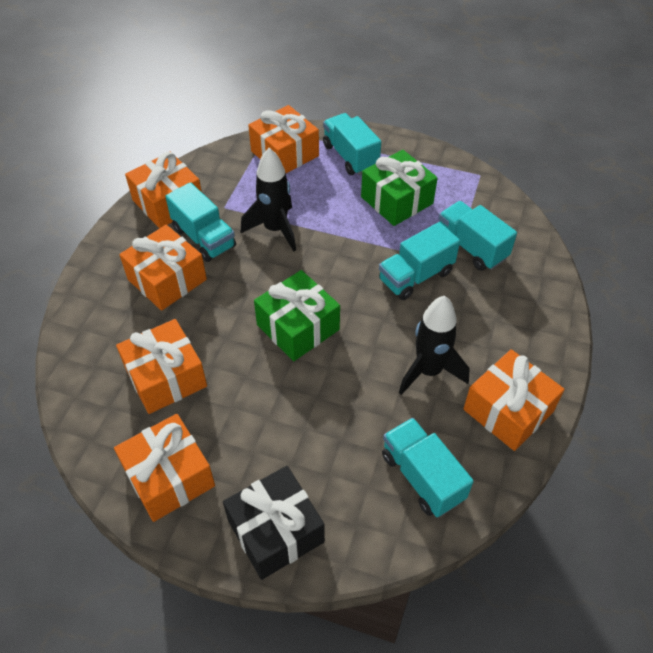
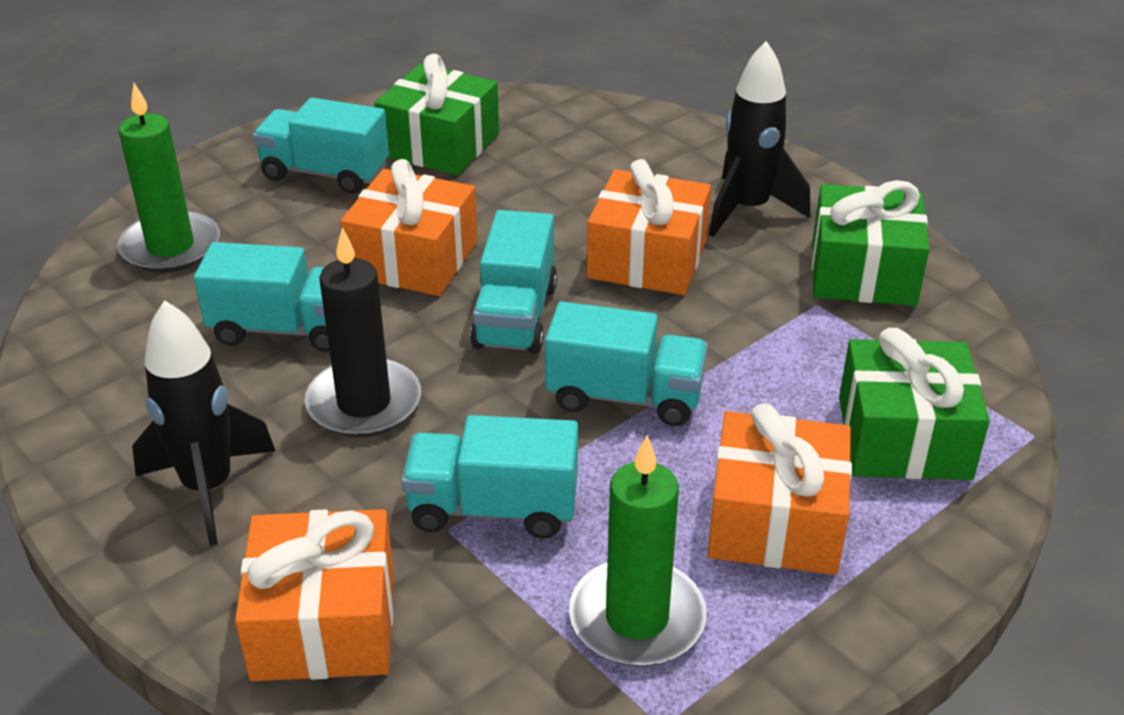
black candle: 0 -> 1
black gift: 1 -> 0
green candle: 0 -> 2
green gift: 2 -> 3
orange gift: 6 -> 4

